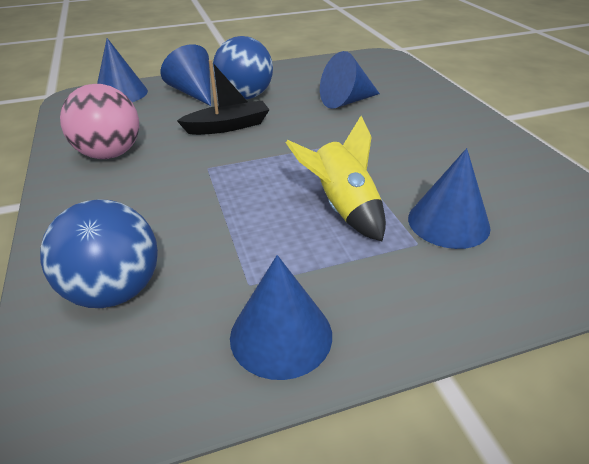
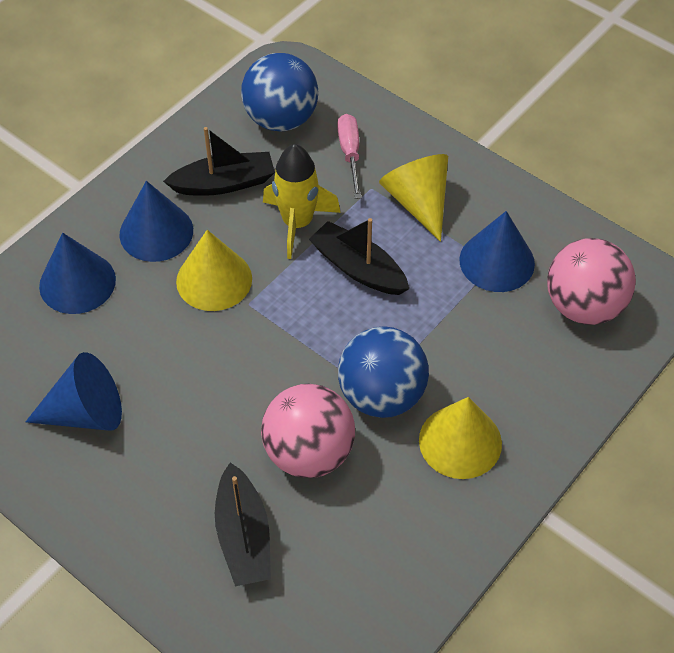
black boat: 1 -> 3
blue cone: 5 -> 4
pink ball: 1 -> 2
pink screwdriver: 0 -> 1
yellow cone: 0 -> 3

